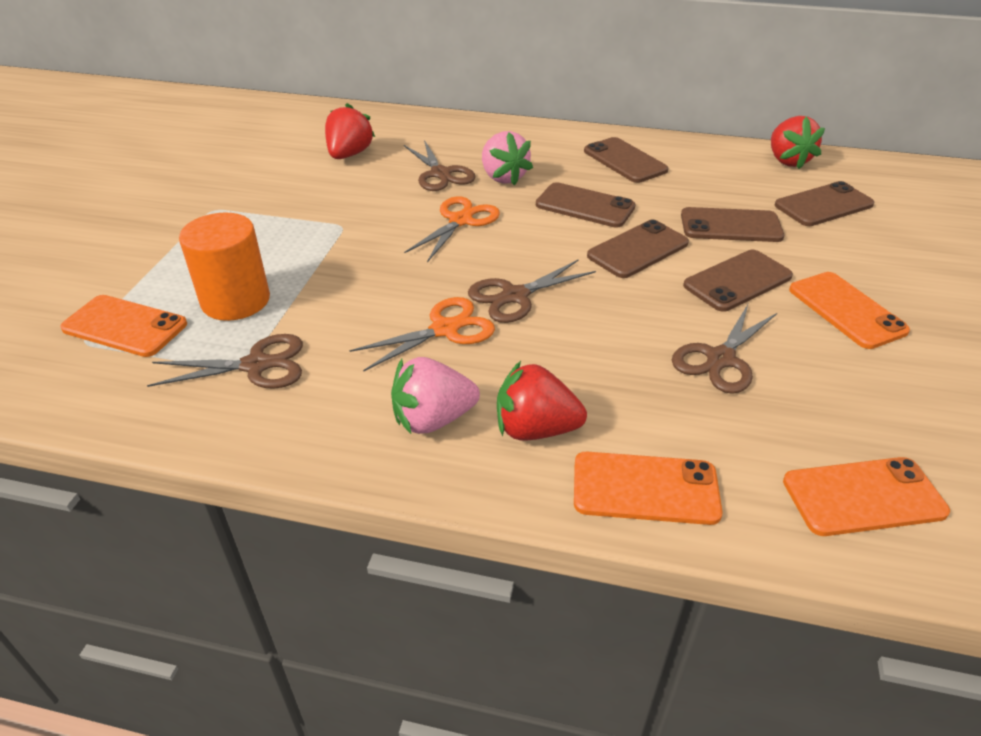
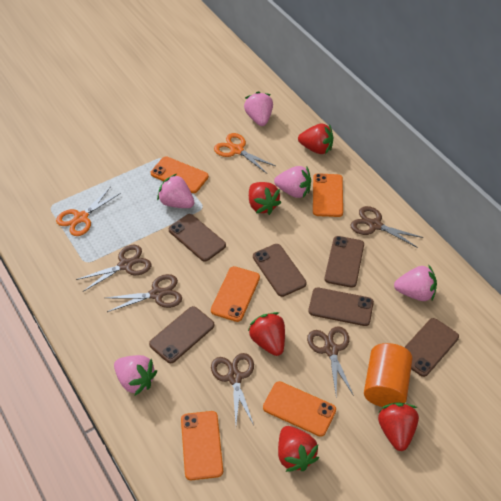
brown scissors: 4 -> 5
orange phone: 4 -> 5
pink strawberry: 2 -> 5
red strawberry: 3 -> 5

